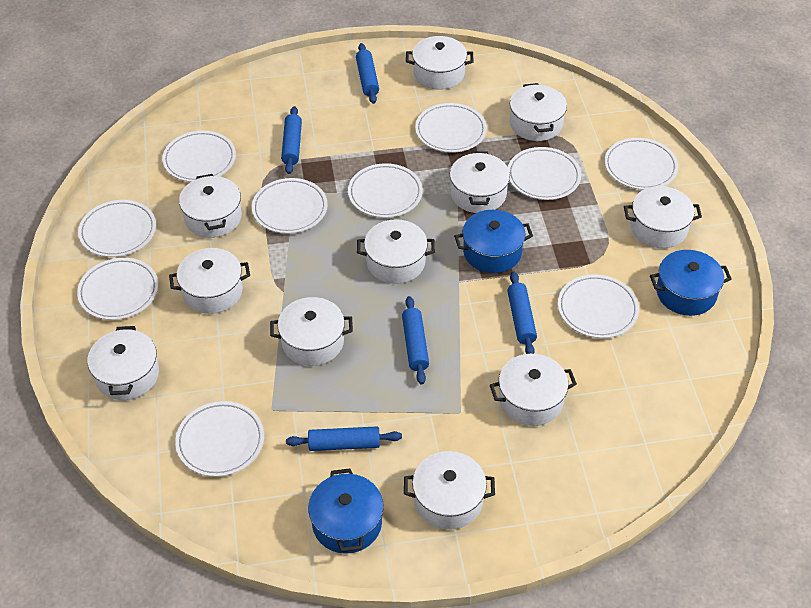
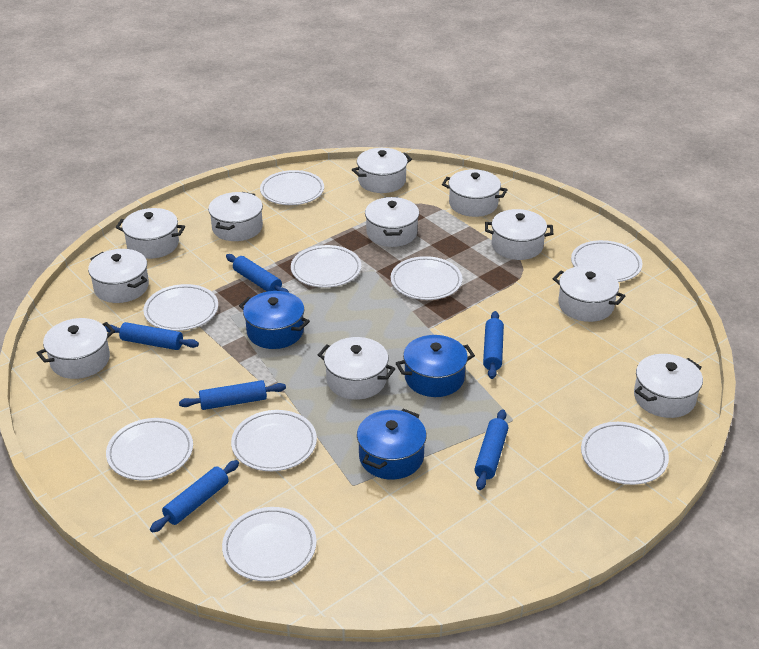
blue rolling pin: 5 -> 6
white plate: 10 -> 9

